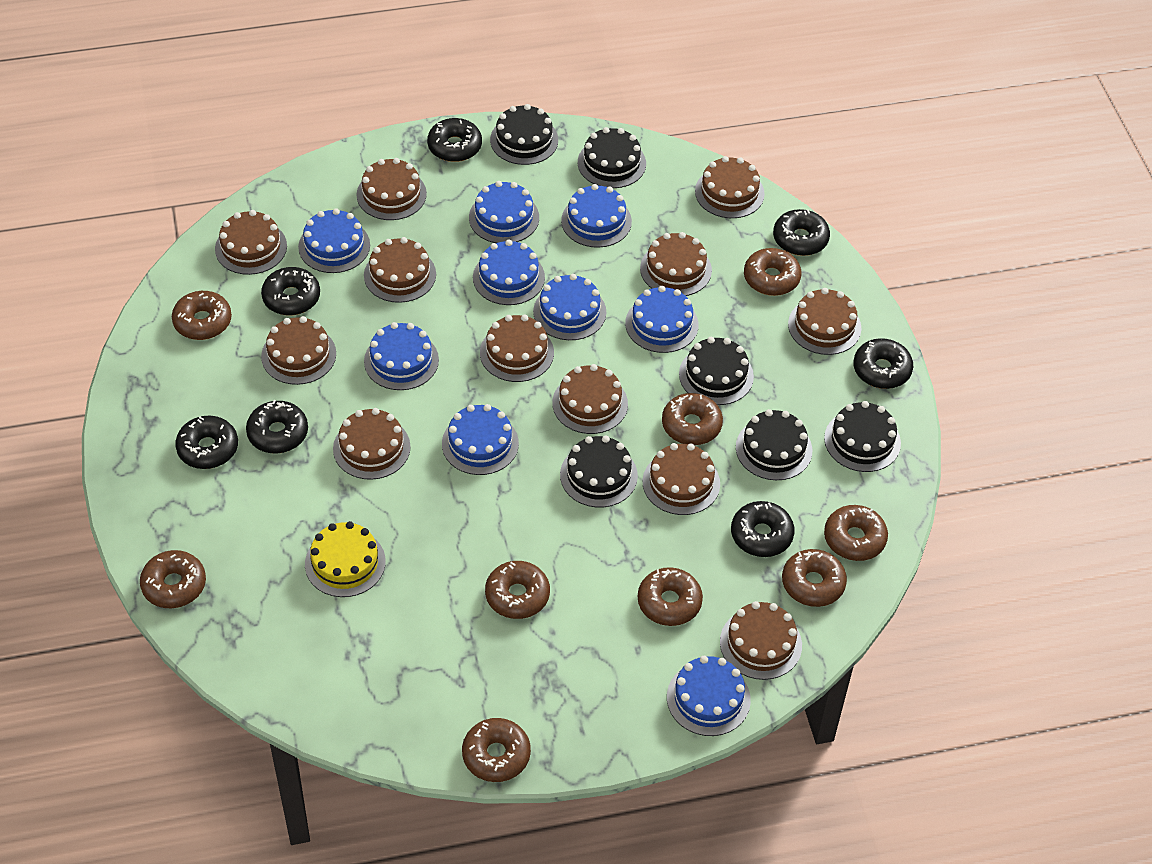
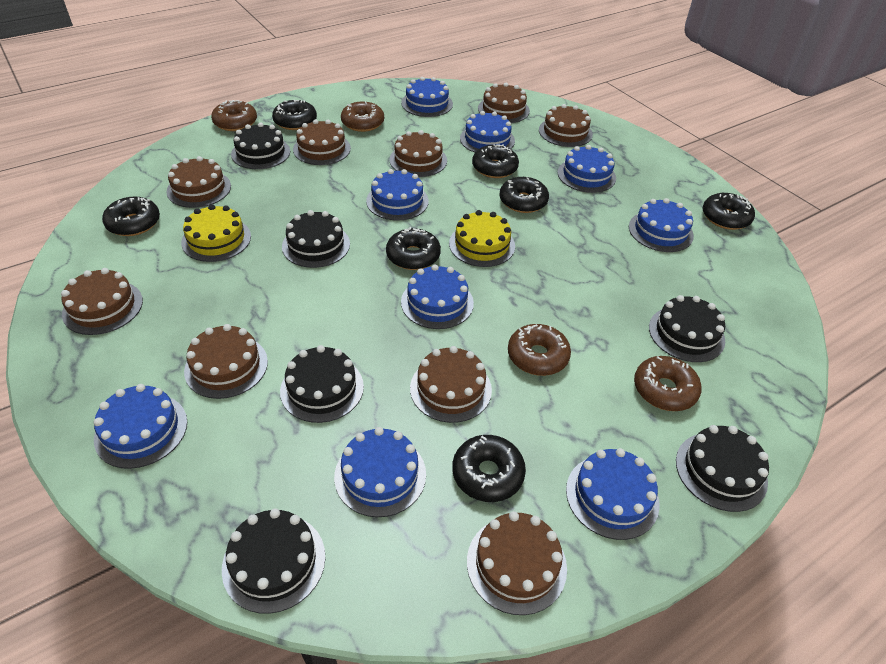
brown cake: 12 -> 9
brown donut: 9 -> 4
yellow cake: 1 -> 2

